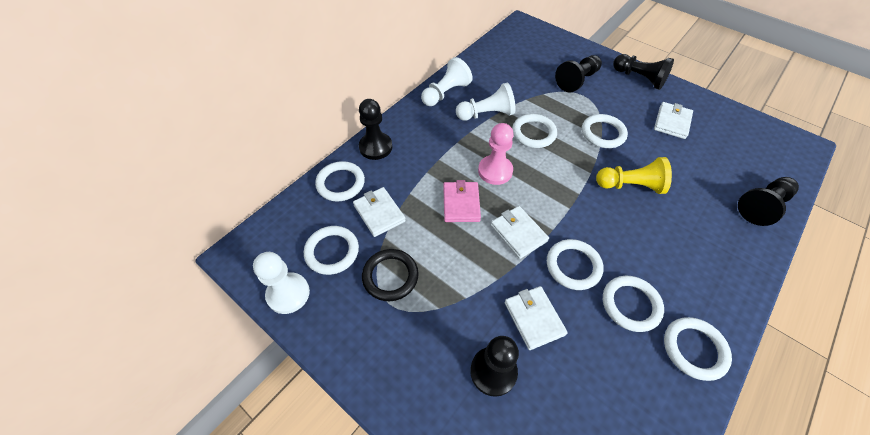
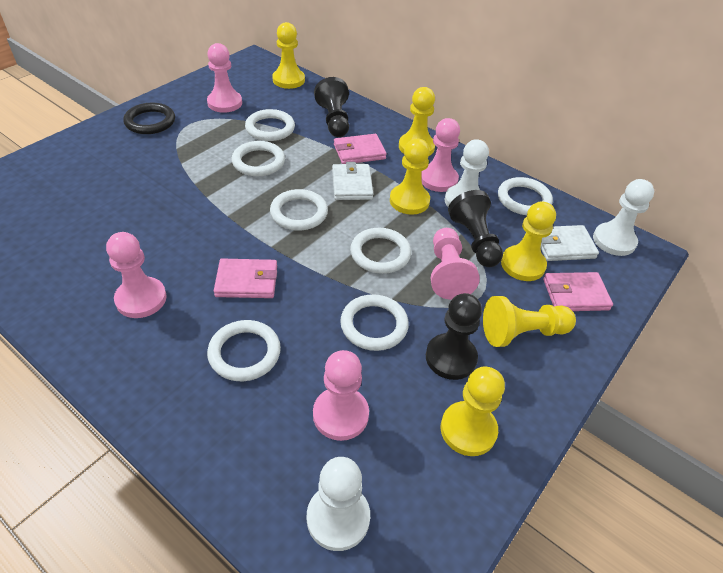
black pawn: 5 -> 3
pink pawn: 1 -> 5
pink wallet: 1 -> 3
white wallet: 4 -> 2
yellow pawn: 1 -> 6

